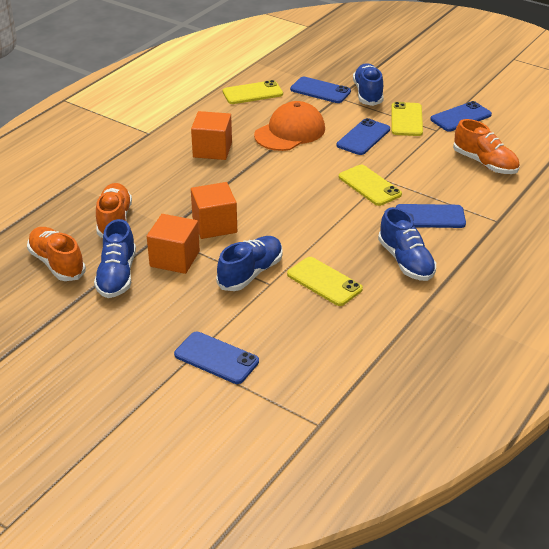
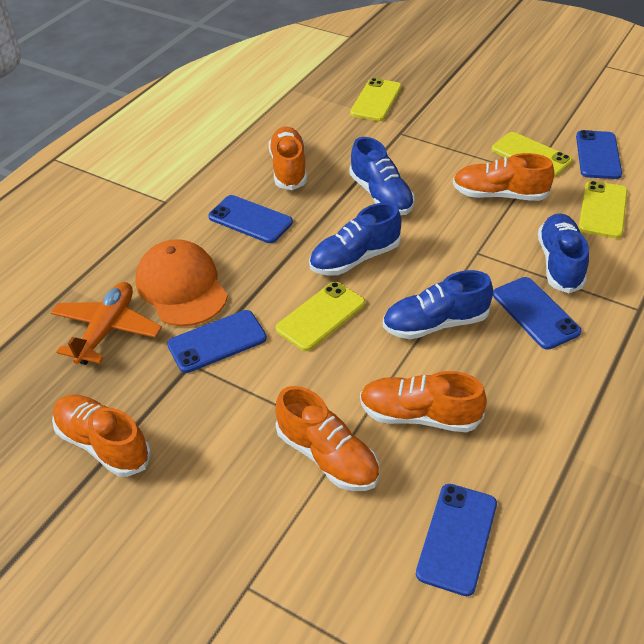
orange cube: 3 -> 0
orange plane: 0 -> 1
orange shoe: 3 -> 5

